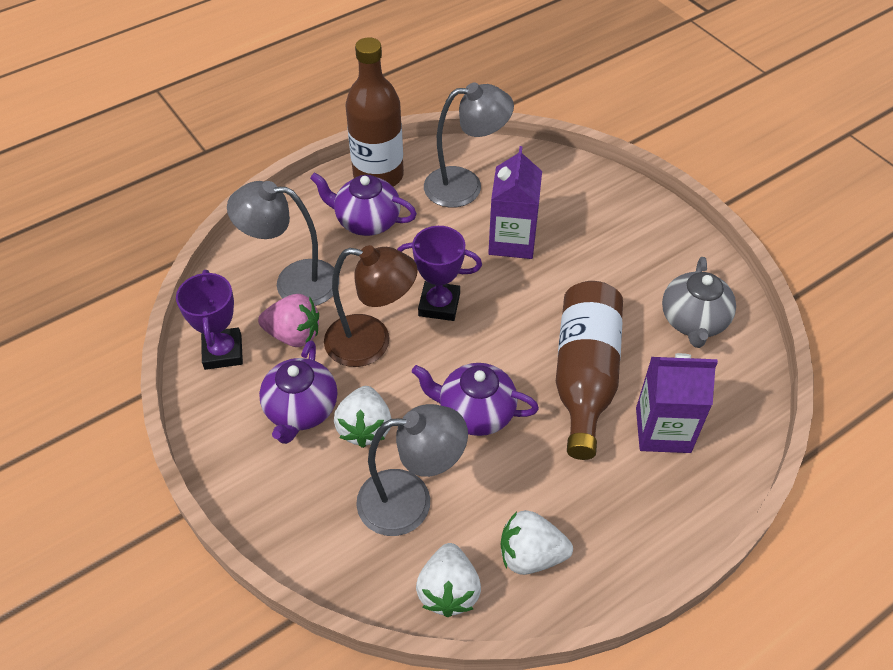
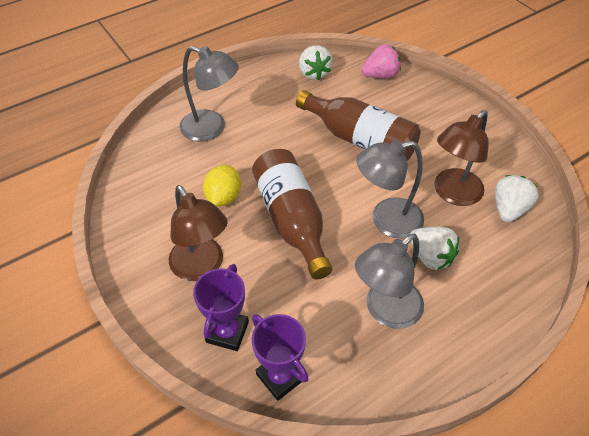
brown lamp: 1 -> 2
grey teapot: 1 -> 0
purple carton: 2 -> 0
purple teapot: 3 -> 0
yellow lemon: 0 -> 1

